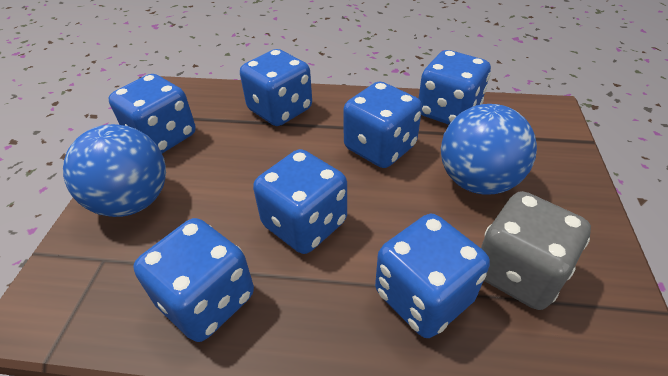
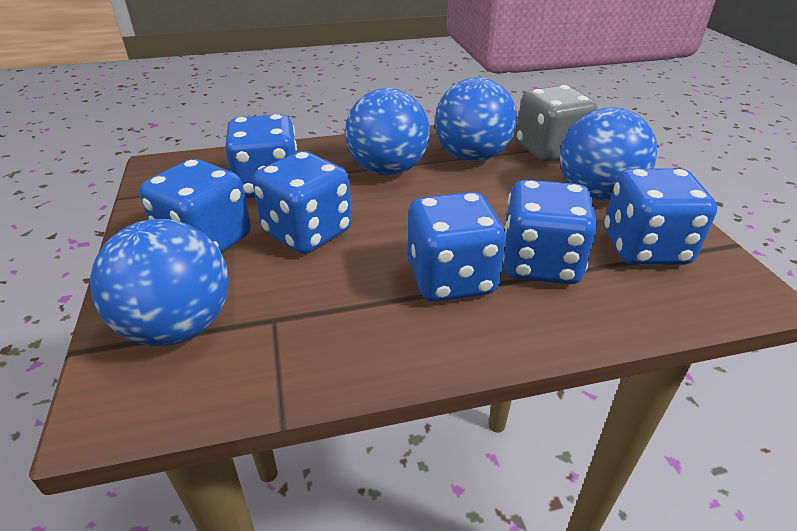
blue ball: 2 -> 4
blue dice: 7 -> 6

